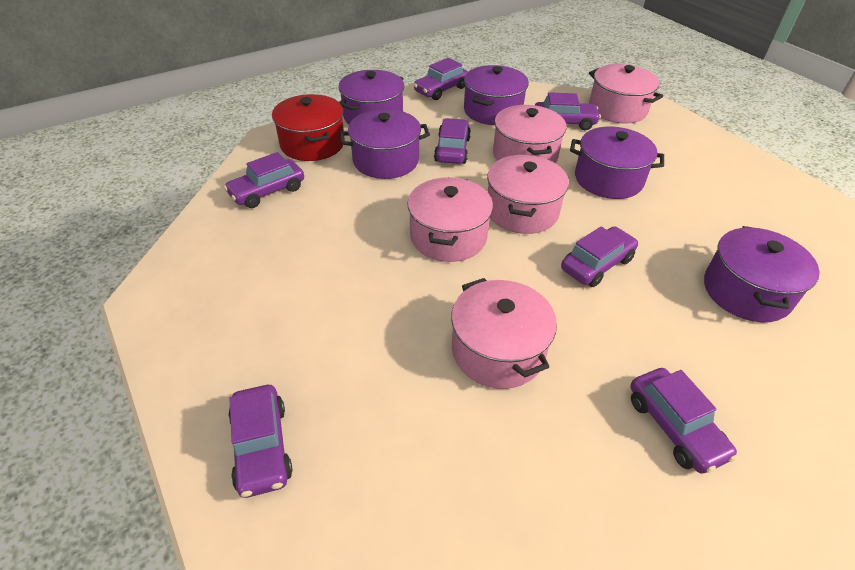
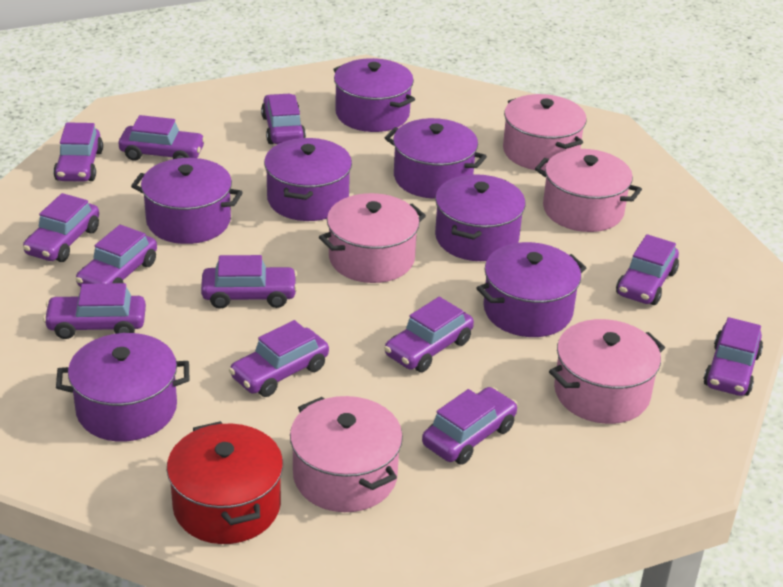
purple car: 7 -> 12
purple pot: 5 -> 7

